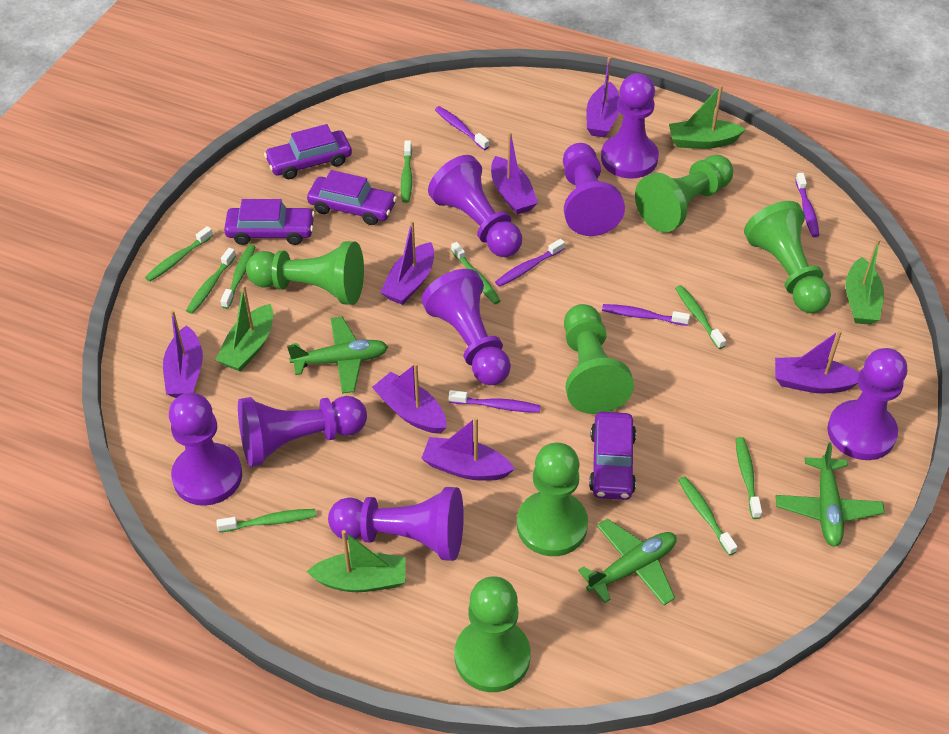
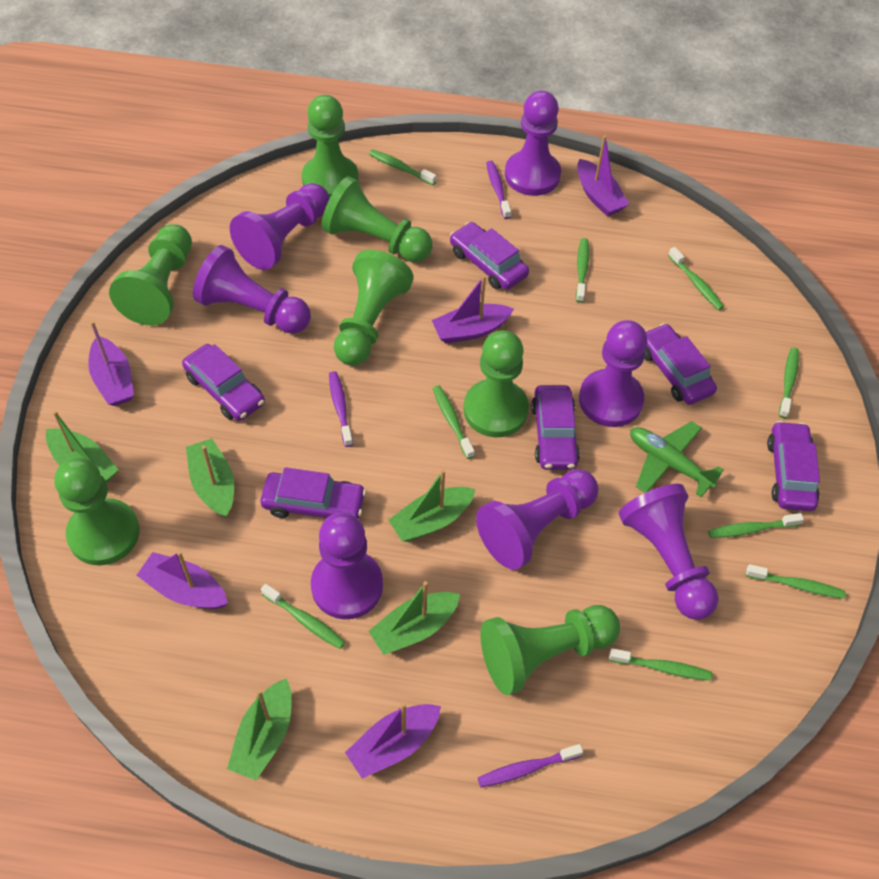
green boat: 4 -> 5
green pawn: 6 -> 7
green plane: 3 -> 1
purple boat: 7 -> 5
purple car: 4 -> 6
purple pawn: 8 -> 7
purple toothbrush: 5 -> 3

